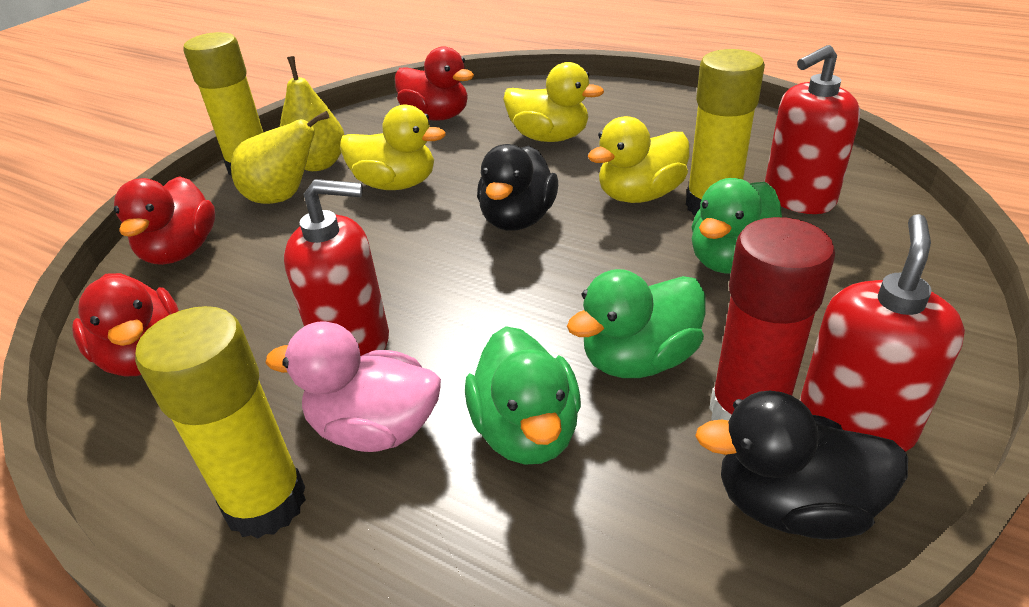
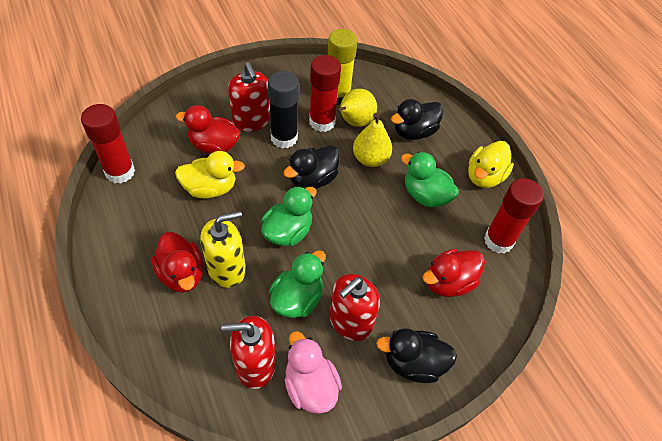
black duck: 2 -> 3
black glue stick: 0 -> 1
red glue stick: 1 -> 3
yellow duck: 3 -> 2
yellow glue stick: 3 -> 1
yellow soap dispenser: 0 -> 1

